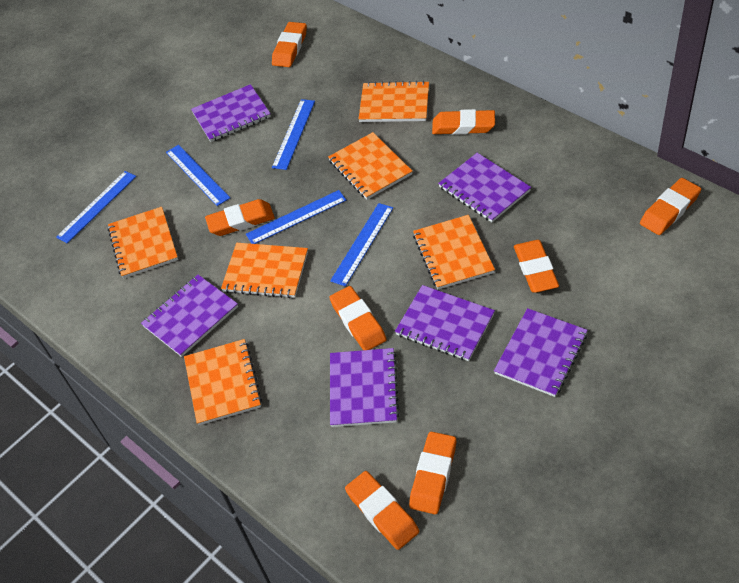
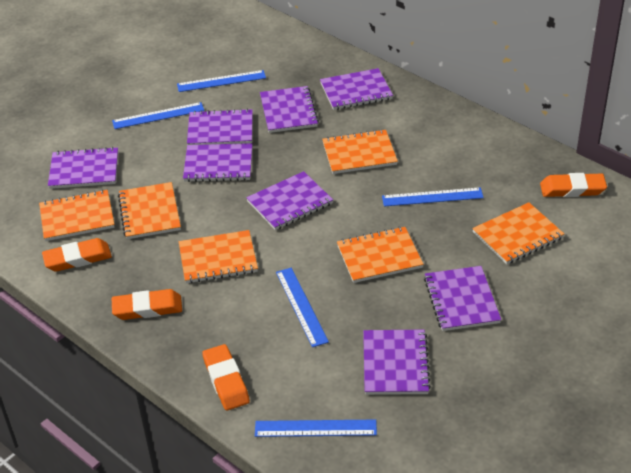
orange eraser: 8 -> 4
purple notebook: 6 -> 8

